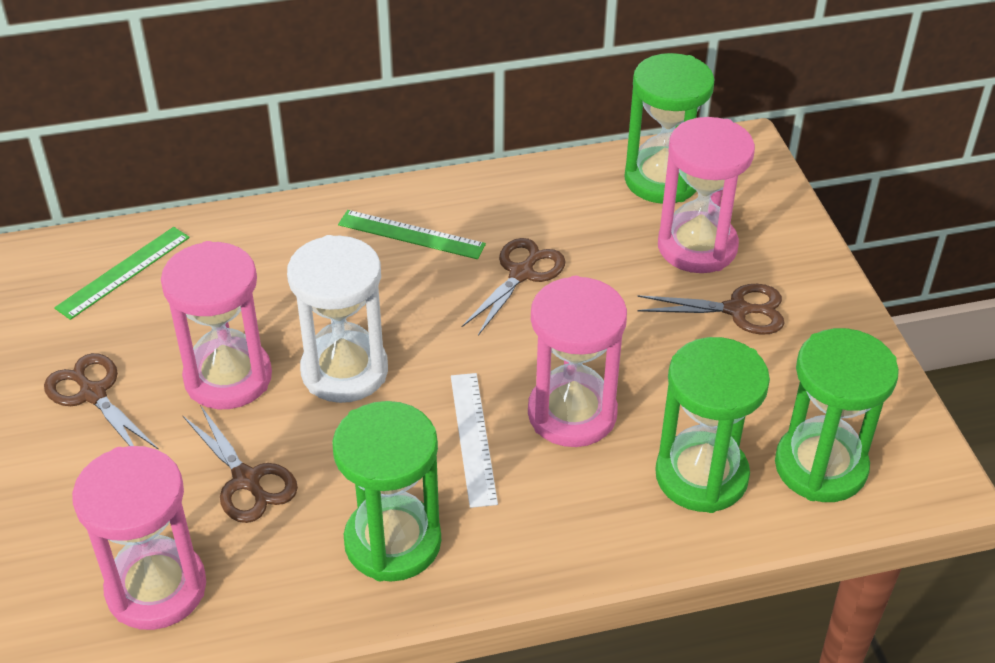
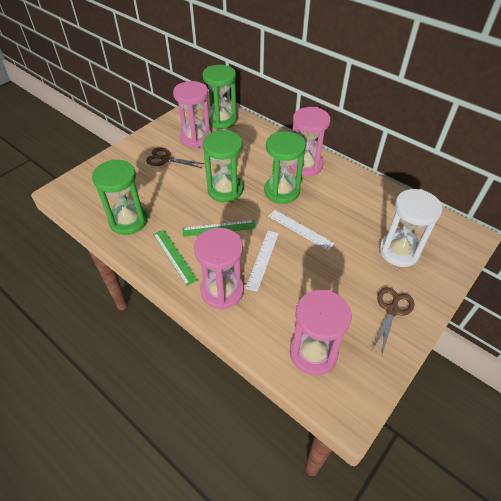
brown scissors: 4 -> 2
white ruler: 1 -> 2

